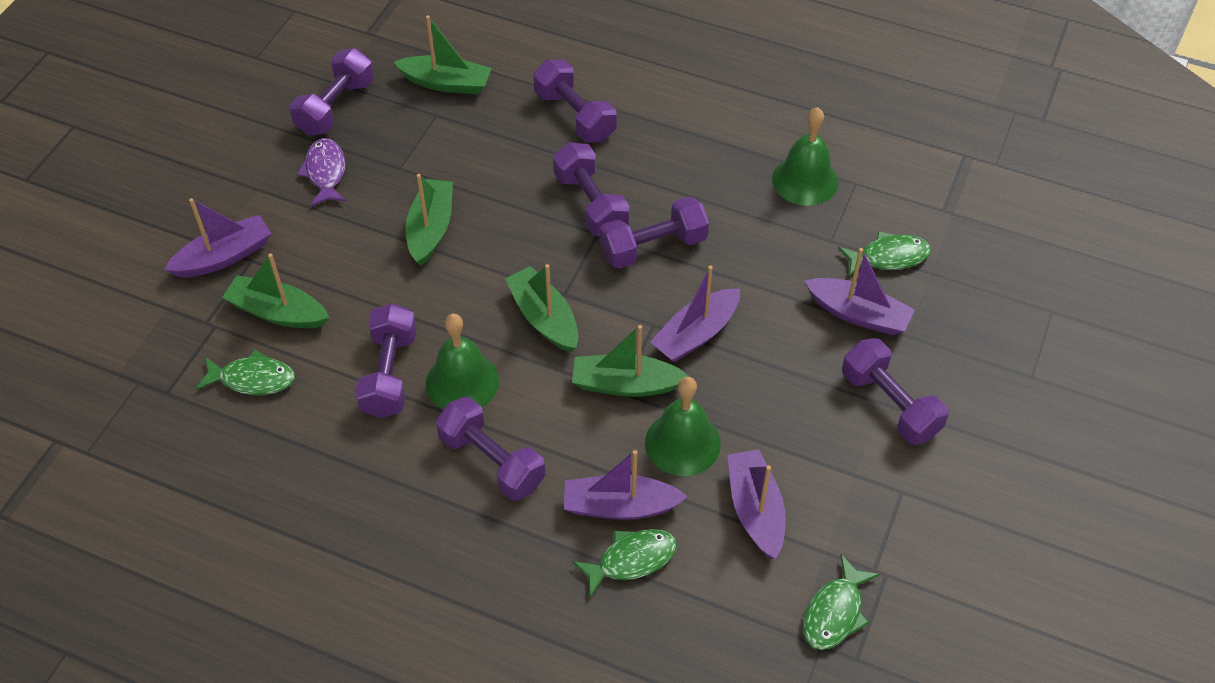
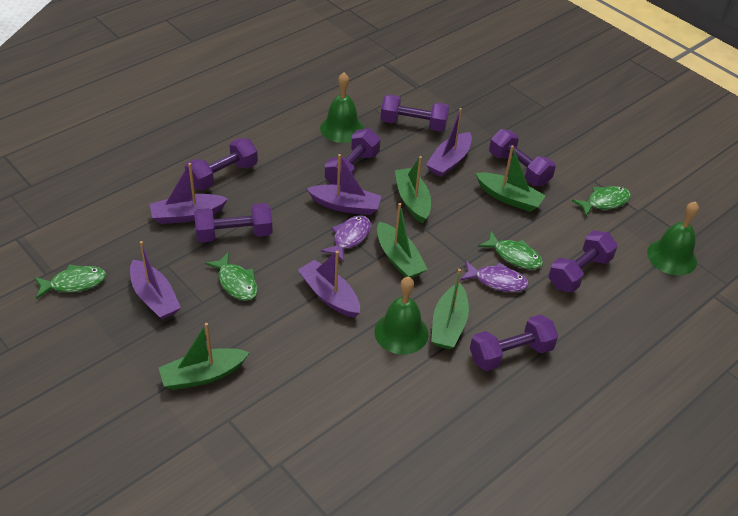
purple fish: 1 -> 2

